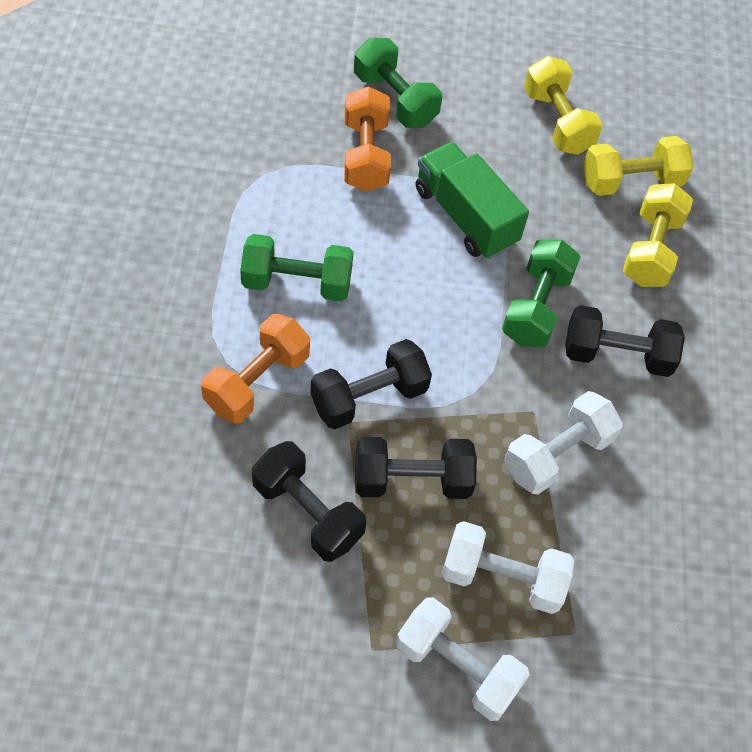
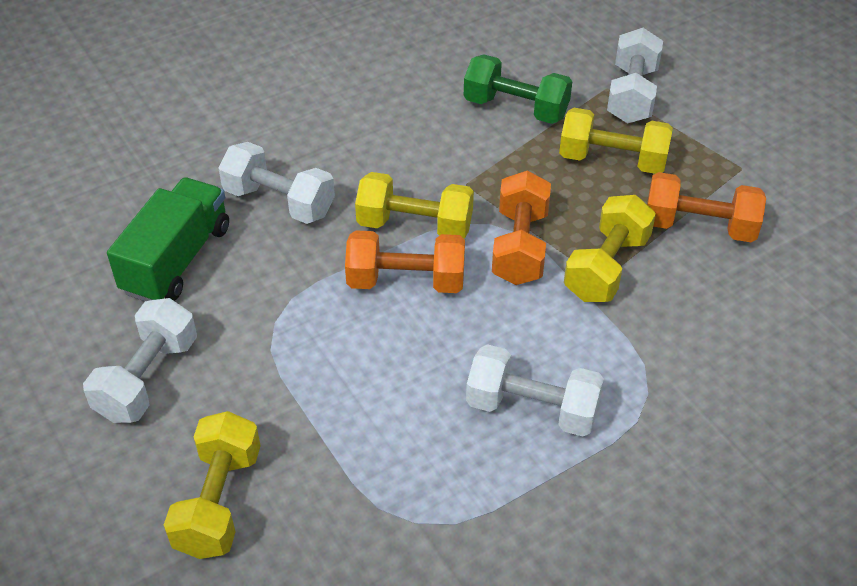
black dumbbell: 4 -> 0
green dumbbell: 3 -> 1
orange dumbbell: 2 -> 3
white dumbbell: 3 -> 4
yellow dumbbell: 3 -> 4

